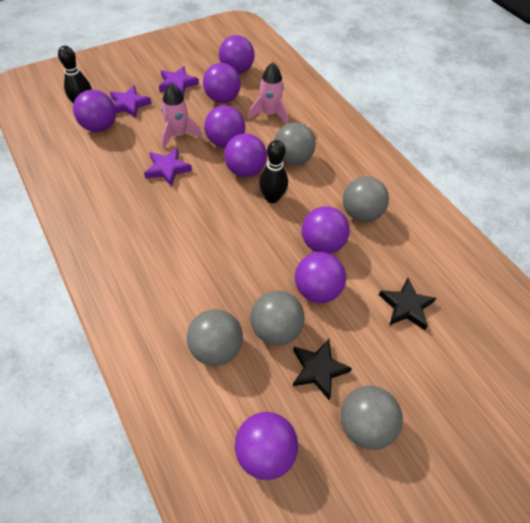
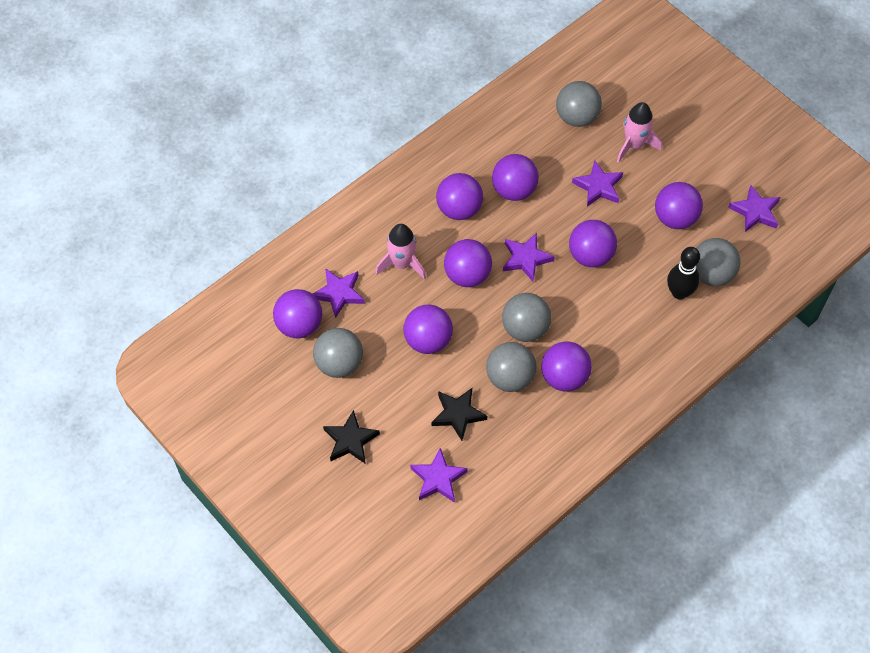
black bowling pin: 2 -> 1
purple star: 3 -> 5

